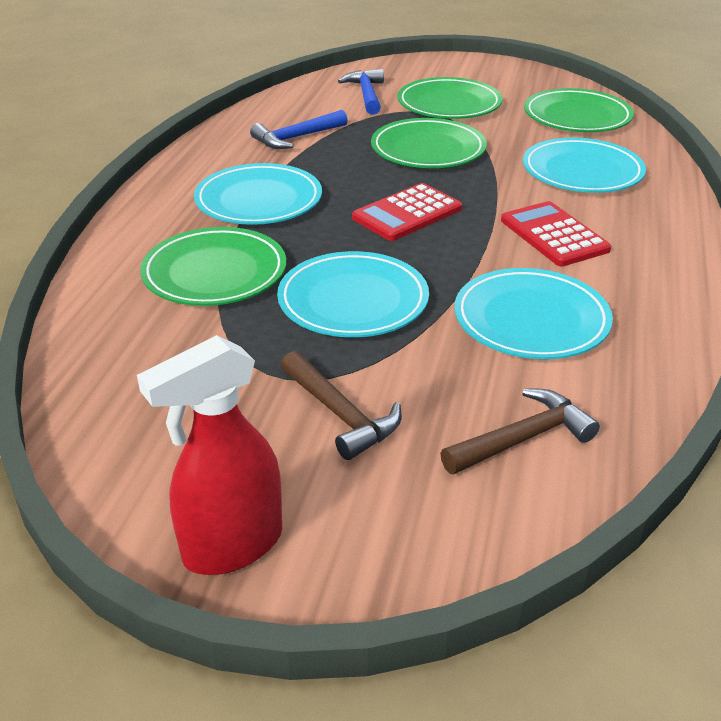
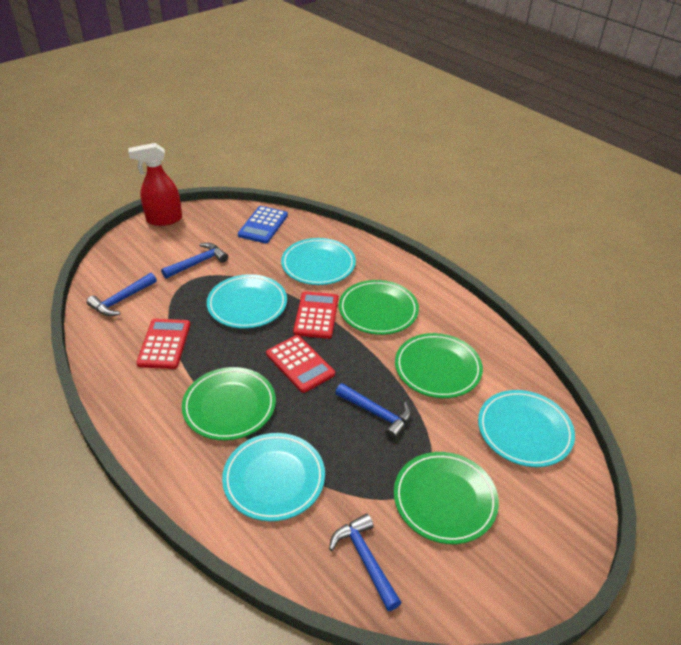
blue calculator: 0 -> 1
blue hammer: 2 -> 4
brown hammer: 2 -> 0
red calculator: 2 -> 3

